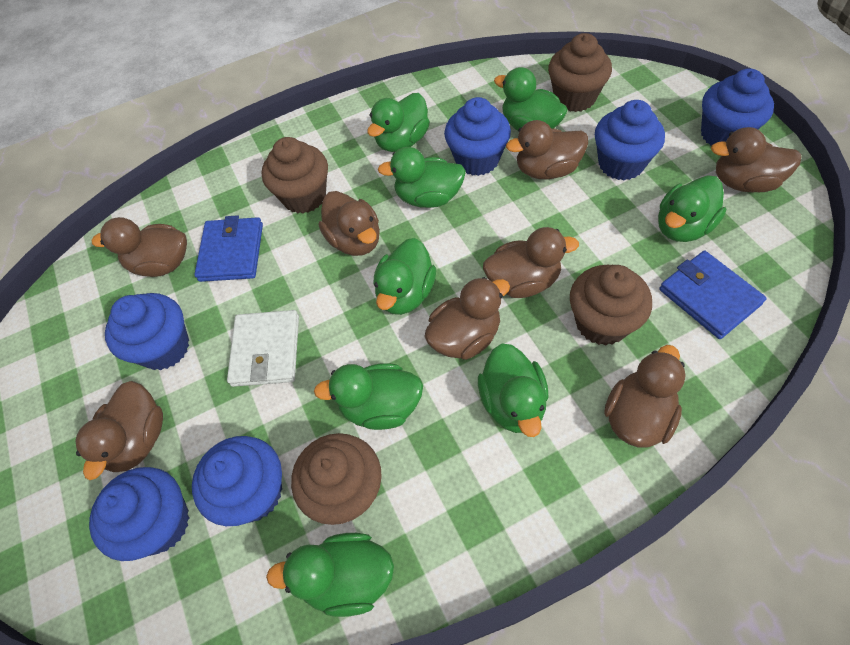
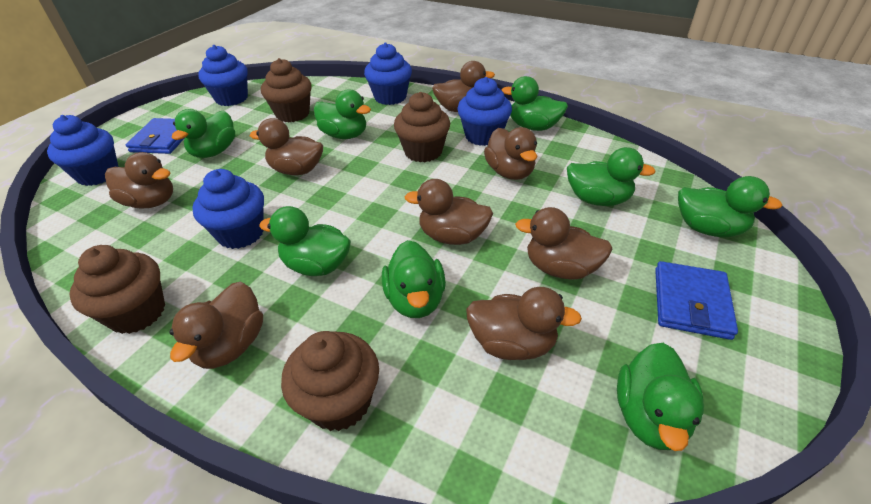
blue cupcake: 6 -> 5
white wallet: 1 -> 0

